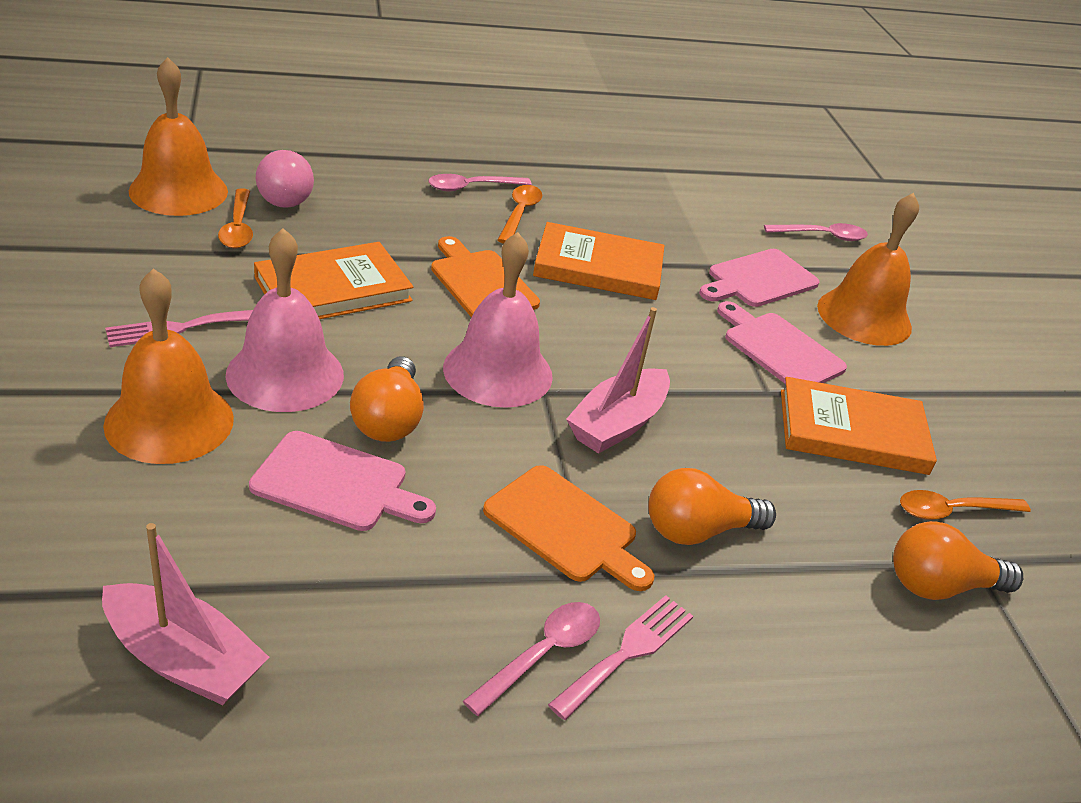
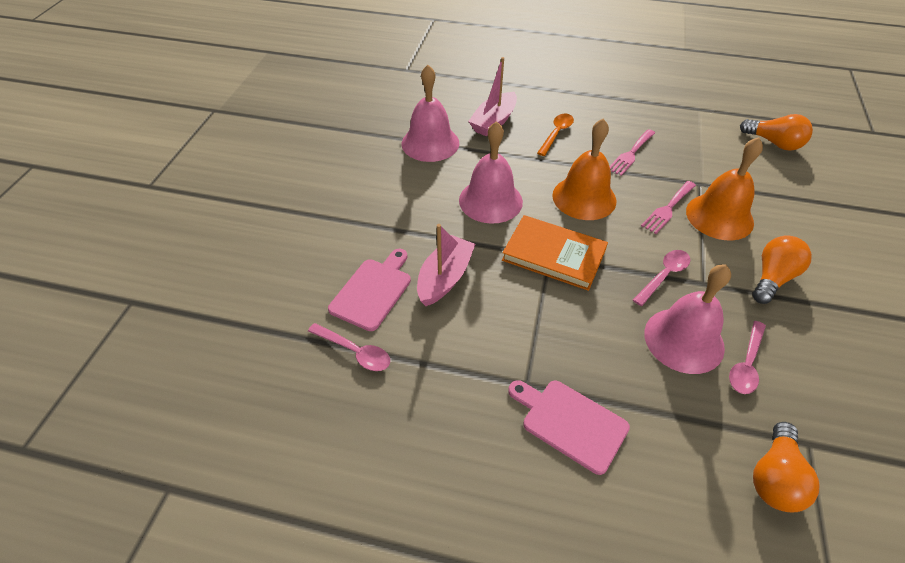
orange bell: 3 -> 2
orange book: 3 -> 1
orange cutting board: 2 -> 0
orange spoon: 3 -> 1
pink bell: 2 -> 3
pink cutting board: 3 -> 2
pink light bulb: 1 -> 0

